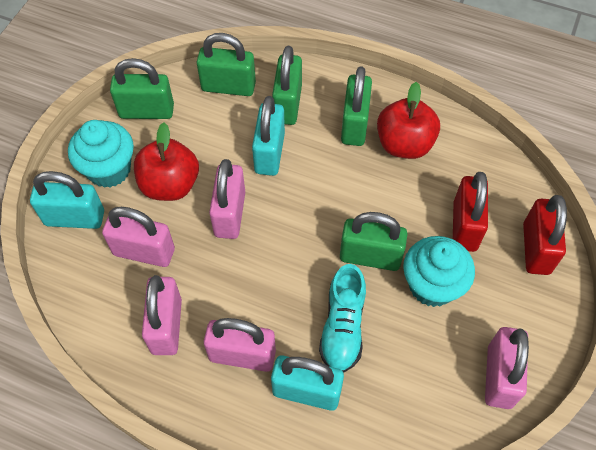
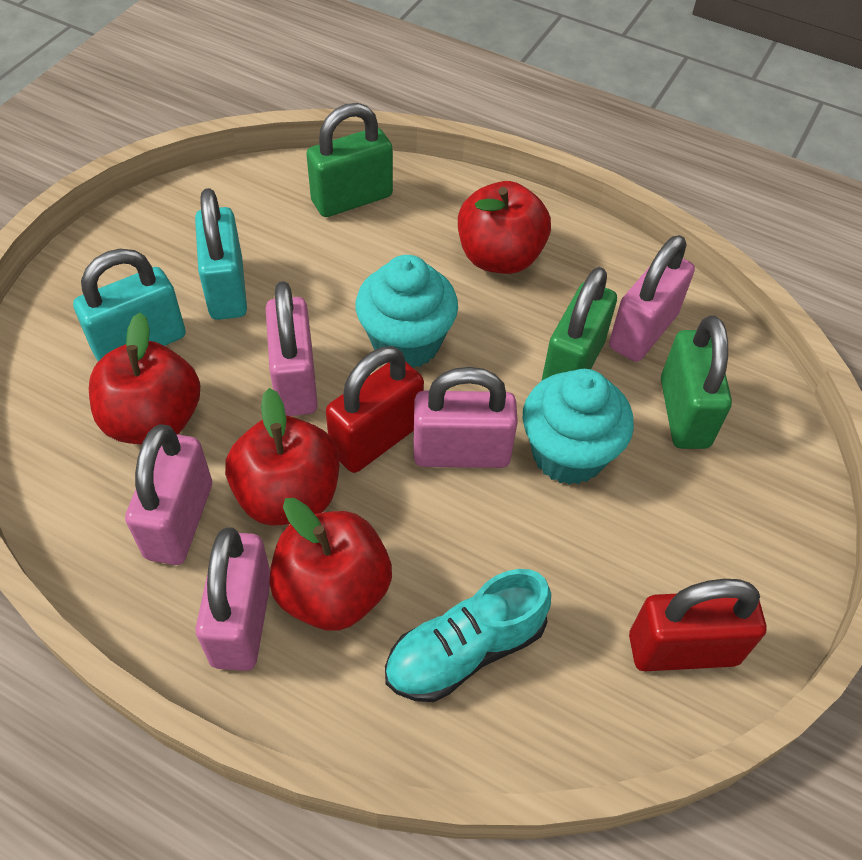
green padlock: 5 -> 3
red apple: 2 -> 4
turquoise padlock: 3 -> 2

